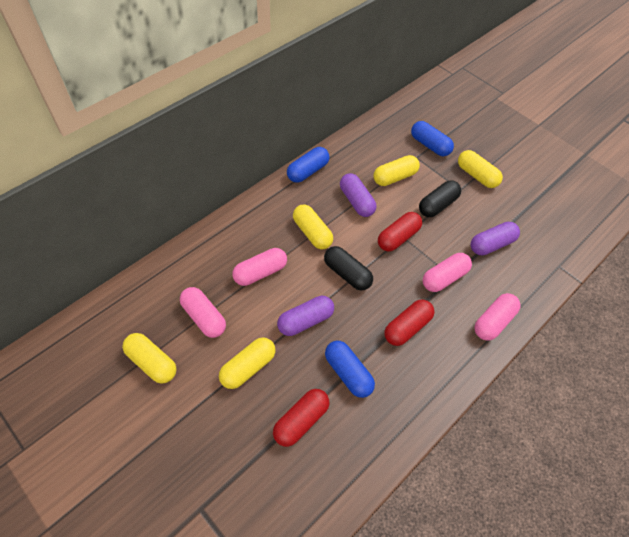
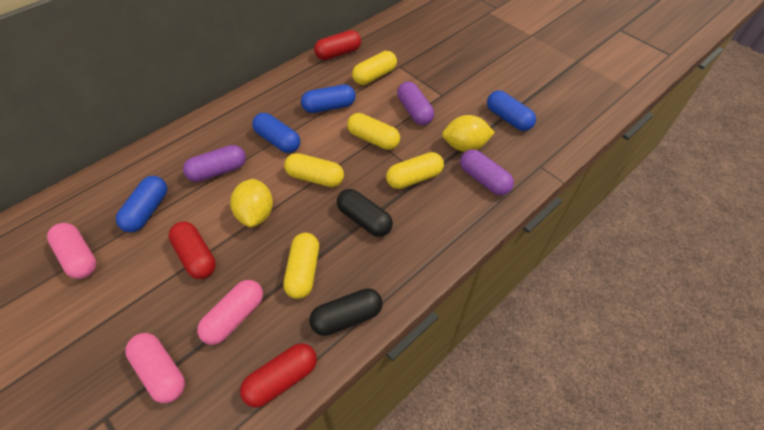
blue capsule: 3 -> 4
pink capsule: 4 -> 3
yellow lemon: 0 -> 2

